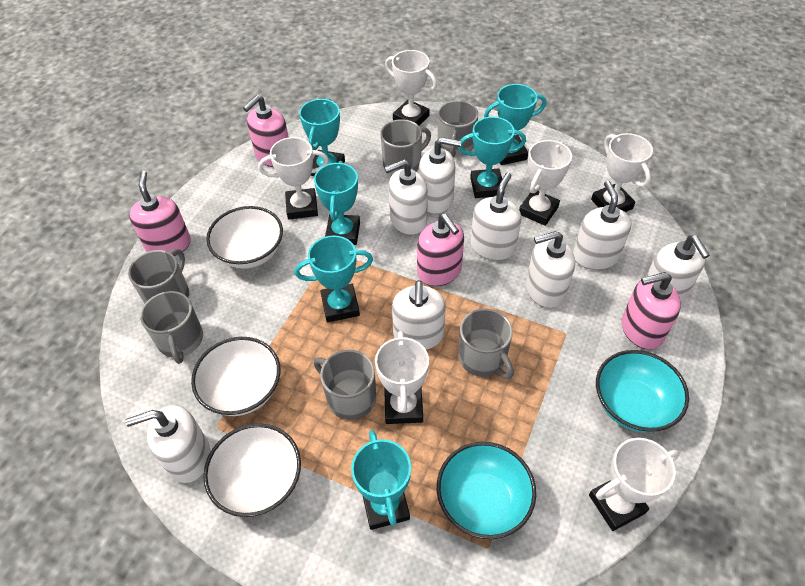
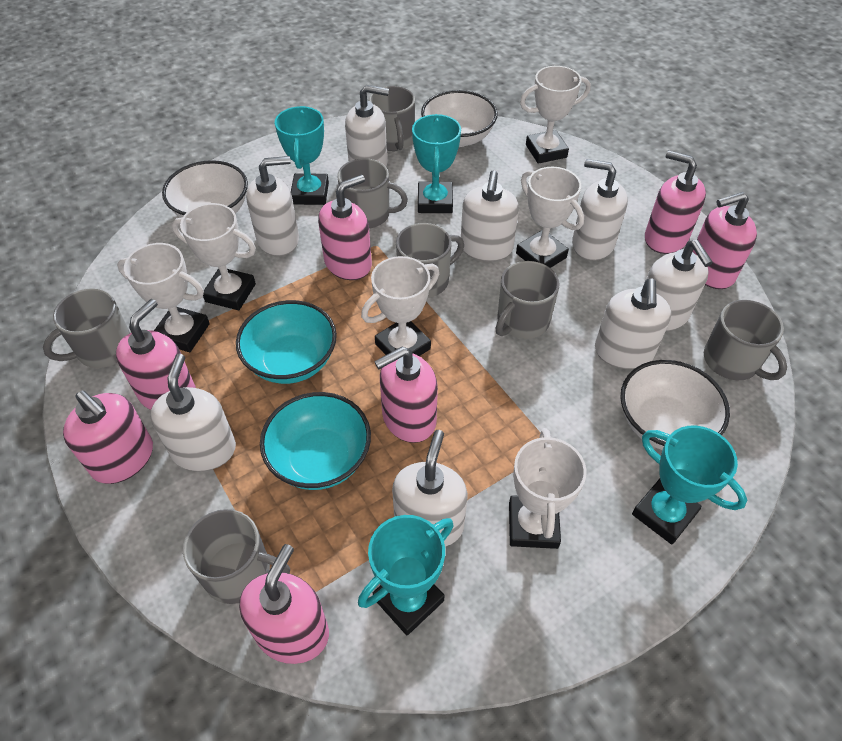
grey mug: 6 -> 7
pink soap dispenser: 4 -> 7
turquoise trophy: 6 -> 4

